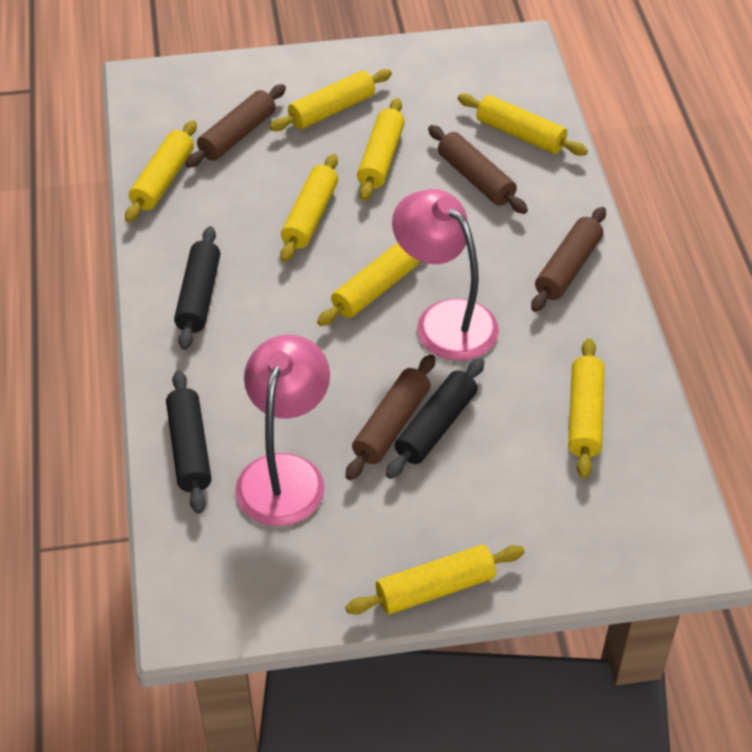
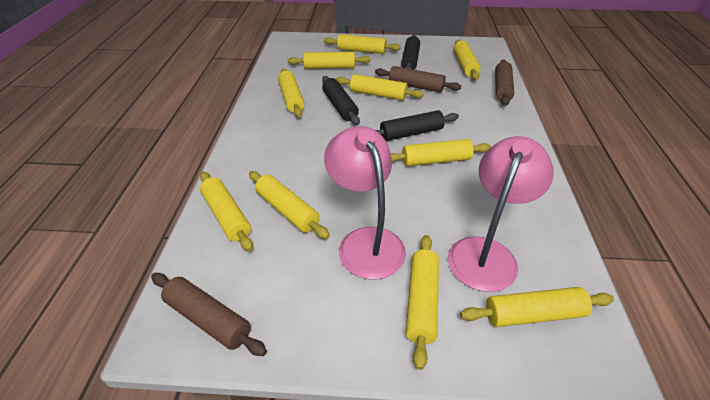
brown rolling pin: 4 -> 3
yellow rolling pin: 8 -> 10

